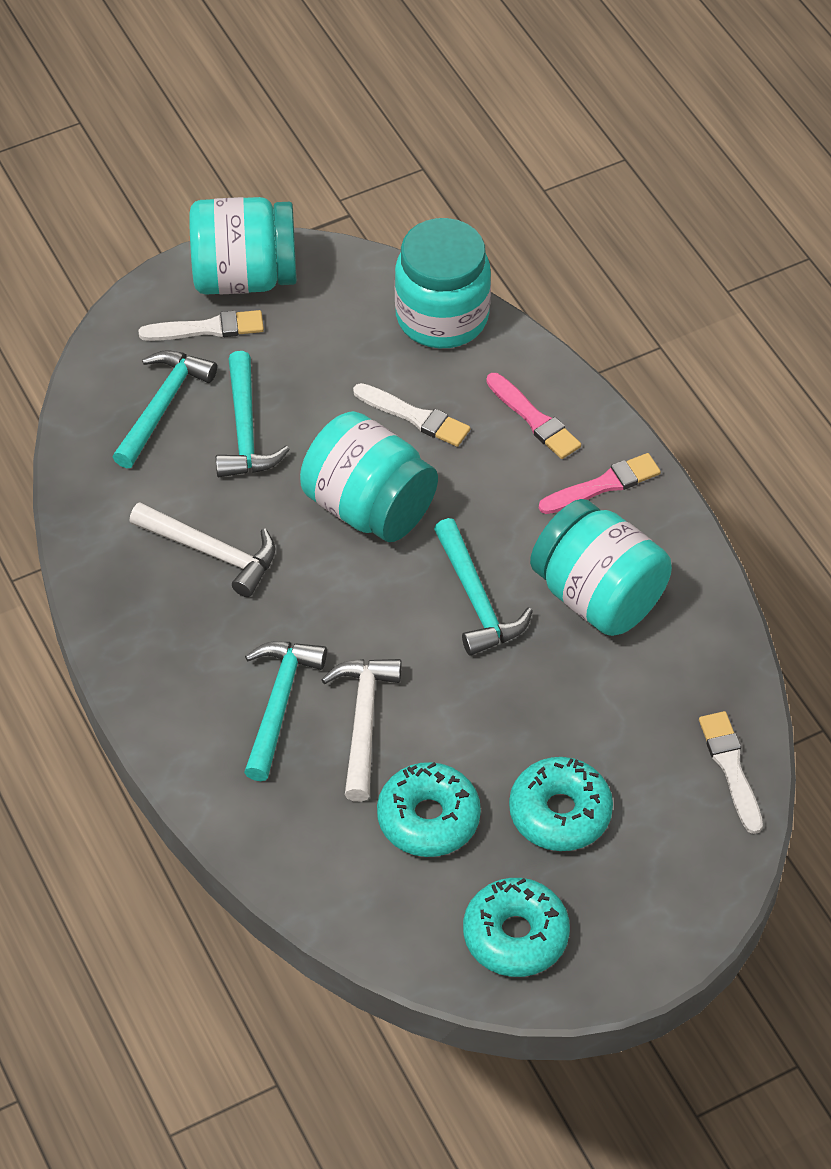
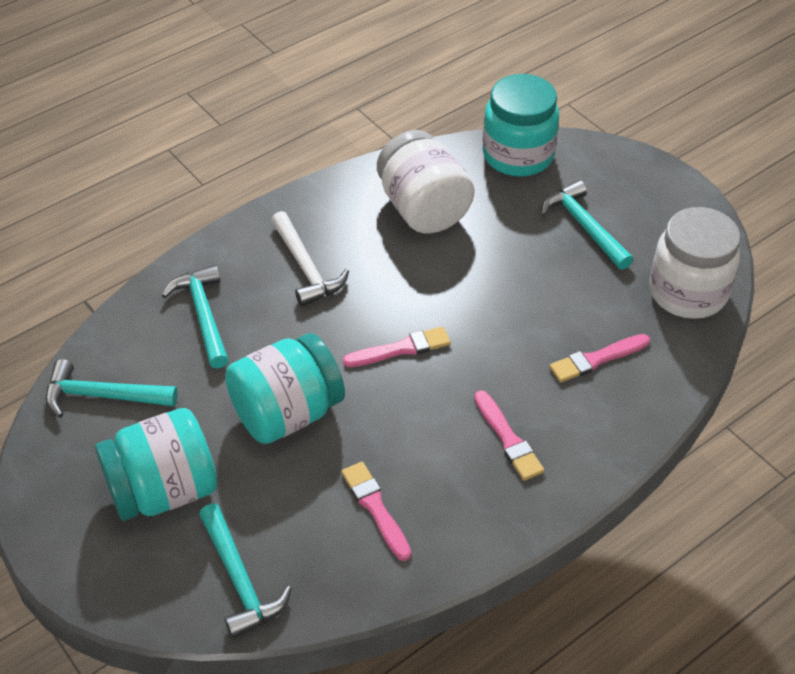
pink brush: 2 -> 4
turquoise donut: 3 -> 0
turquoise jar: 4 -> 3
white brush: 3 -> 0
white hammer: 2 -> 1
white jar: 0 -> 2

